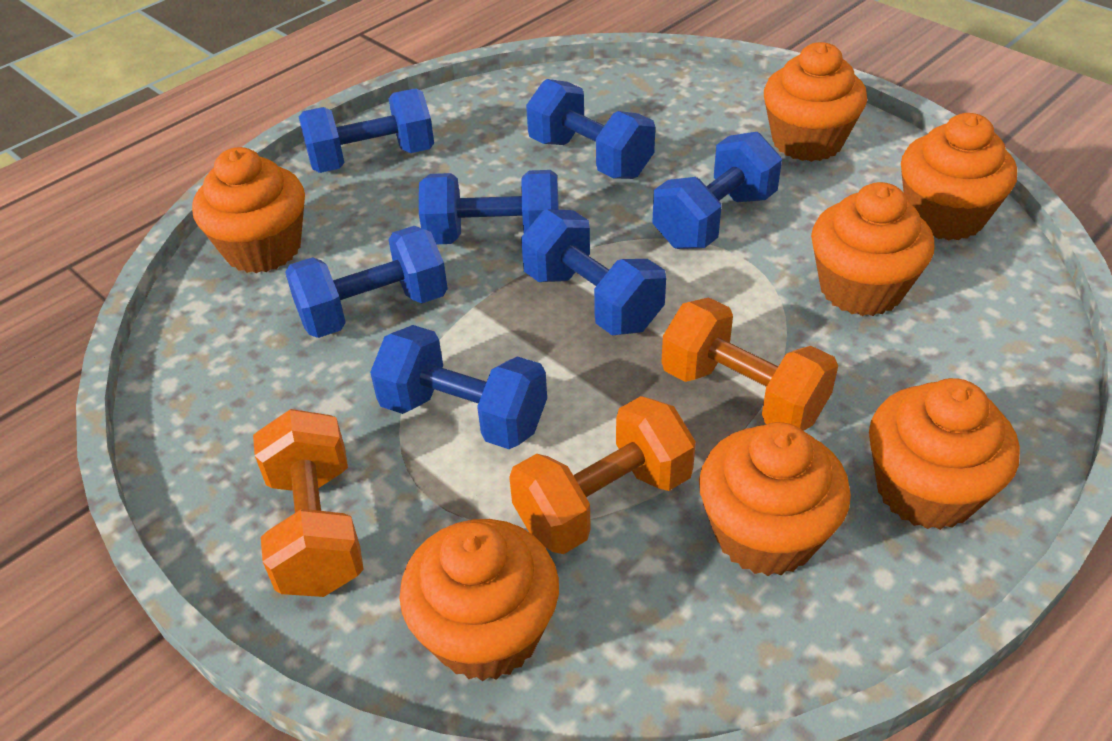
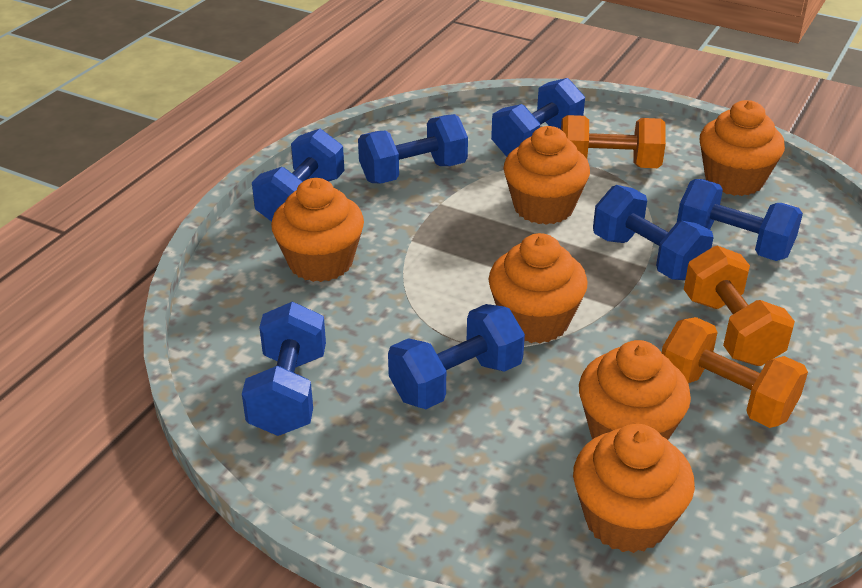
orange cupcake: 7 -> 6

